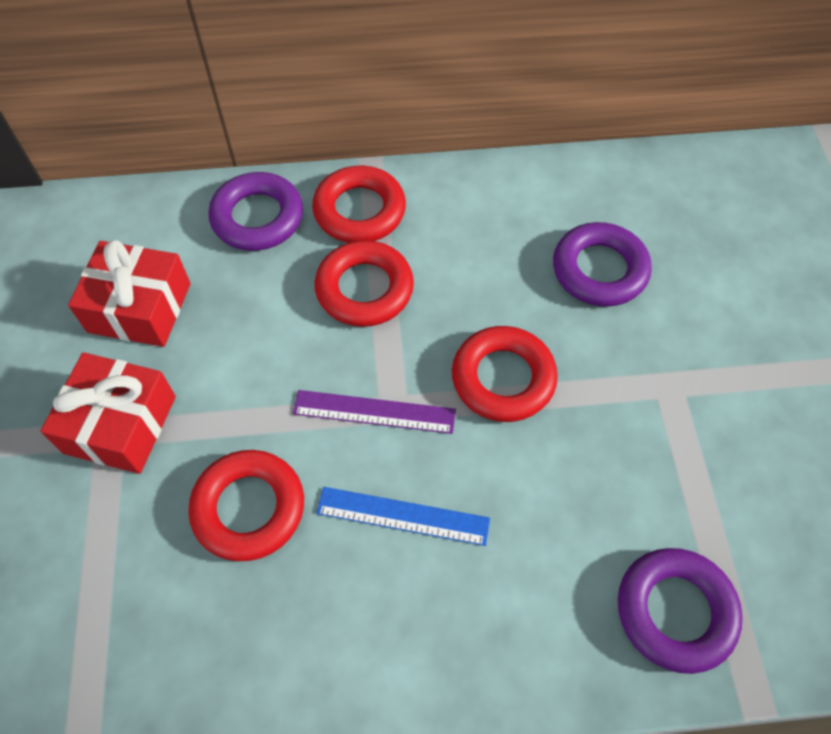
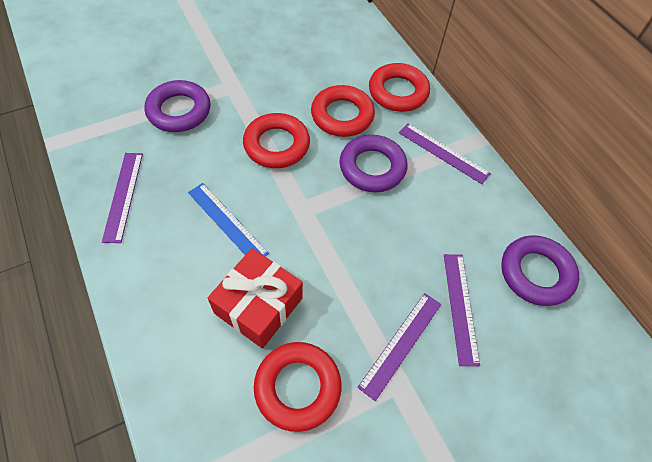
purple ruler: 1 -> 4
red gift: 2 -> 1

